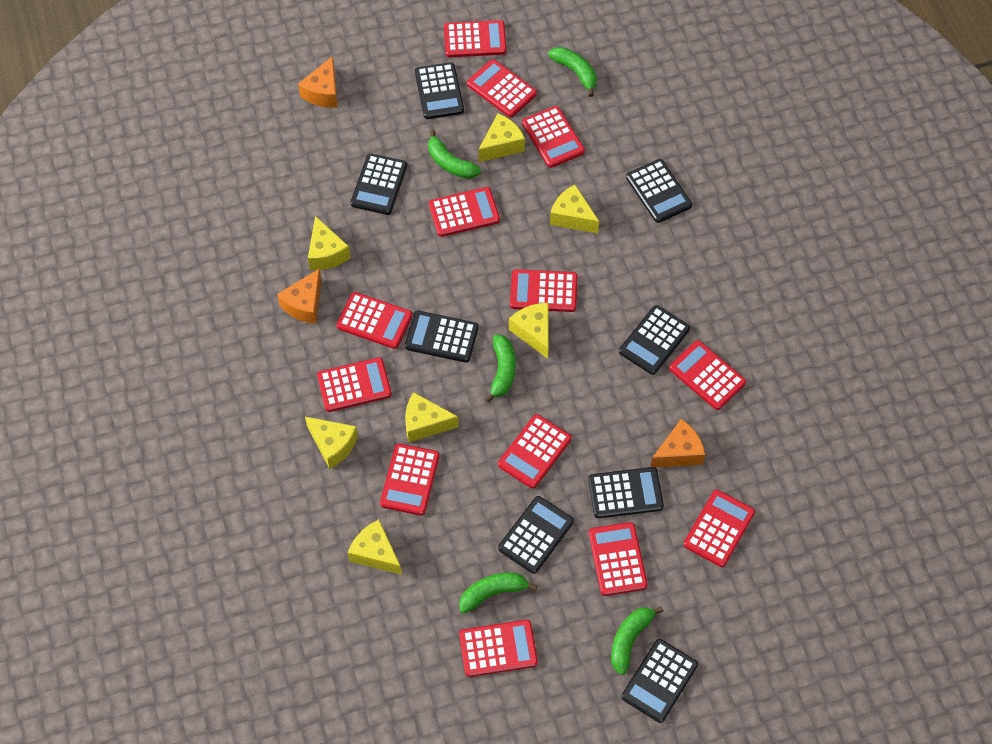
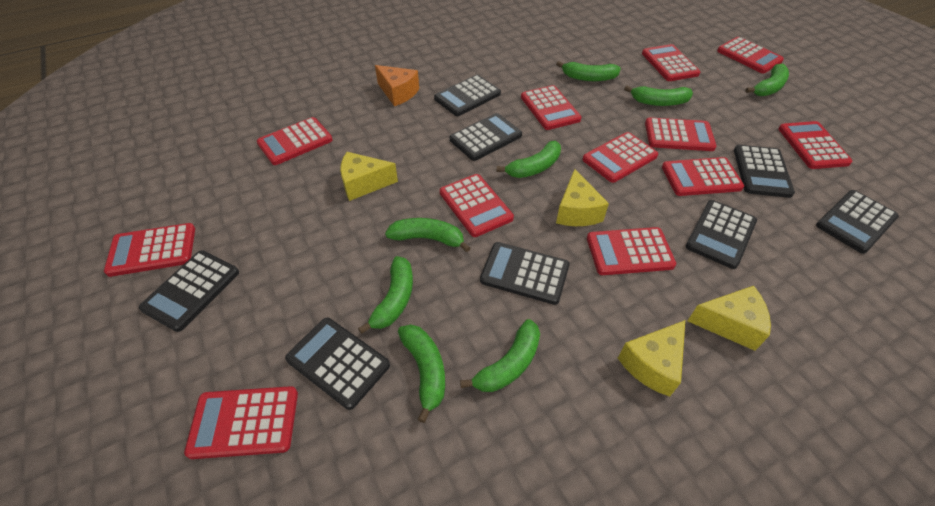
green banana: 5 -> 8
orange cheese: 3 -> 1
red calculator: 13 -> 12
yellow cheese: 7 -> 4

